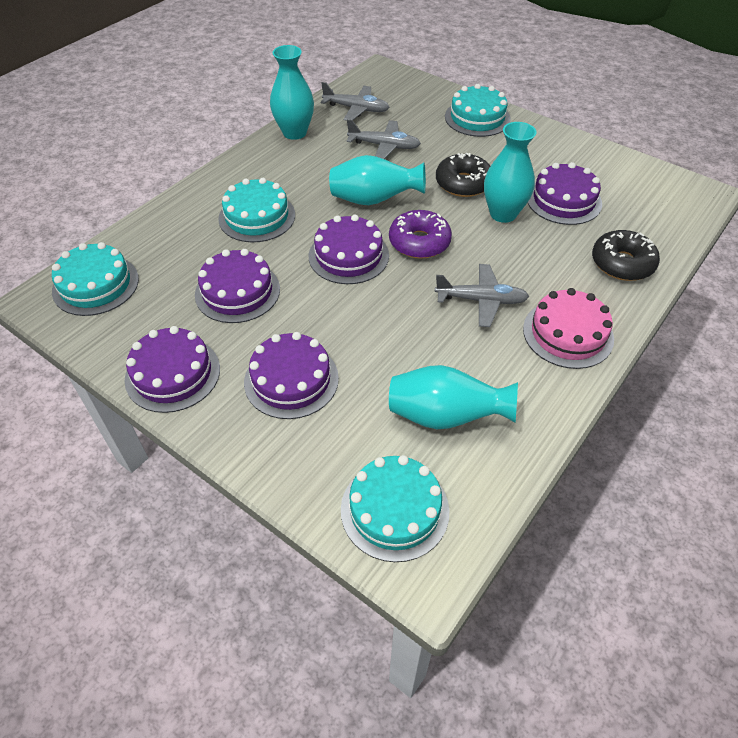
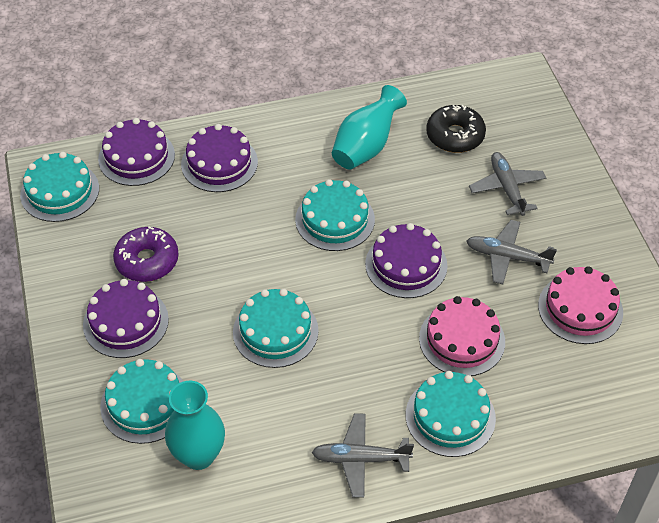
black donut: 2 -> 1
pink cake: 1 -> 2
purple cake: 5 -> 4
turquoise cake: 4 -> 5
turquoise vase: 4 -> 2

